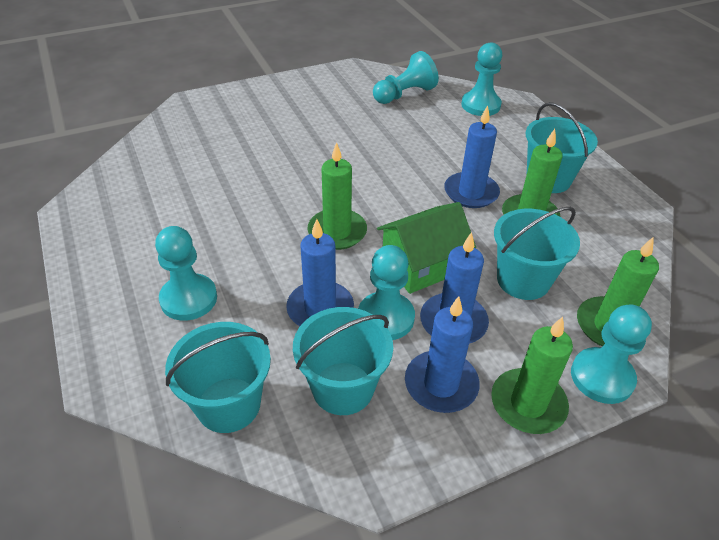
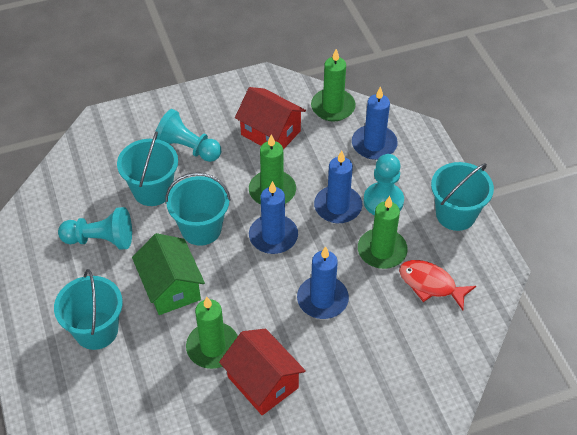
red fish: 0 -> 1
red house: 0 -> 2
turquoise pawn: 5 -> 3

